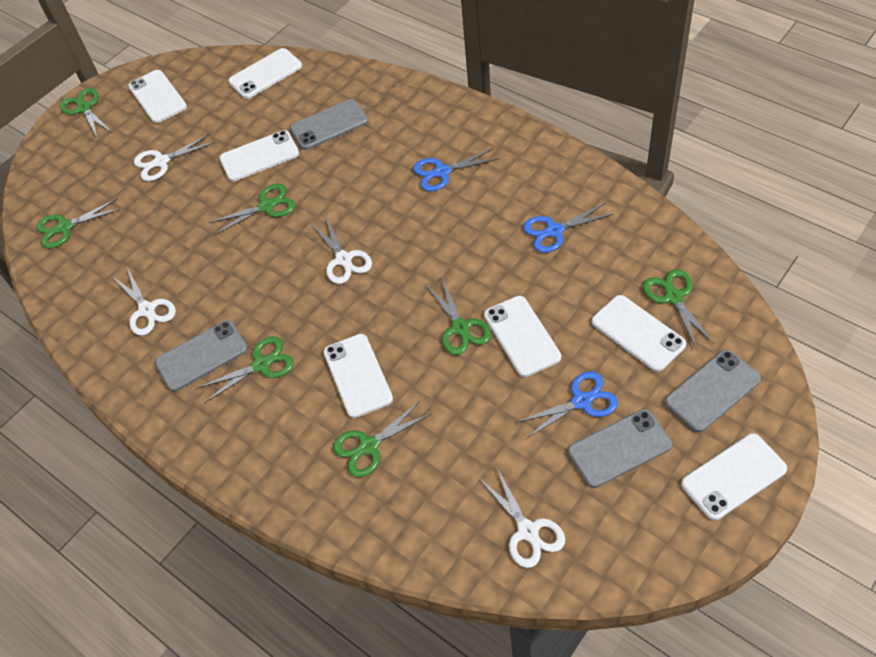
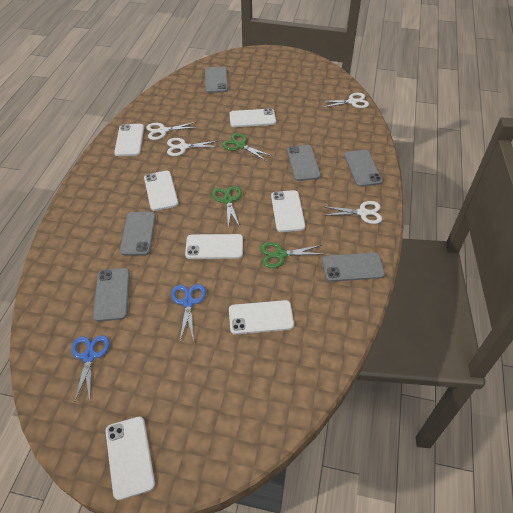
blue scissors: 3 -> 2
green scissors: 7 -> 3
grey phone: 4 -> 6

